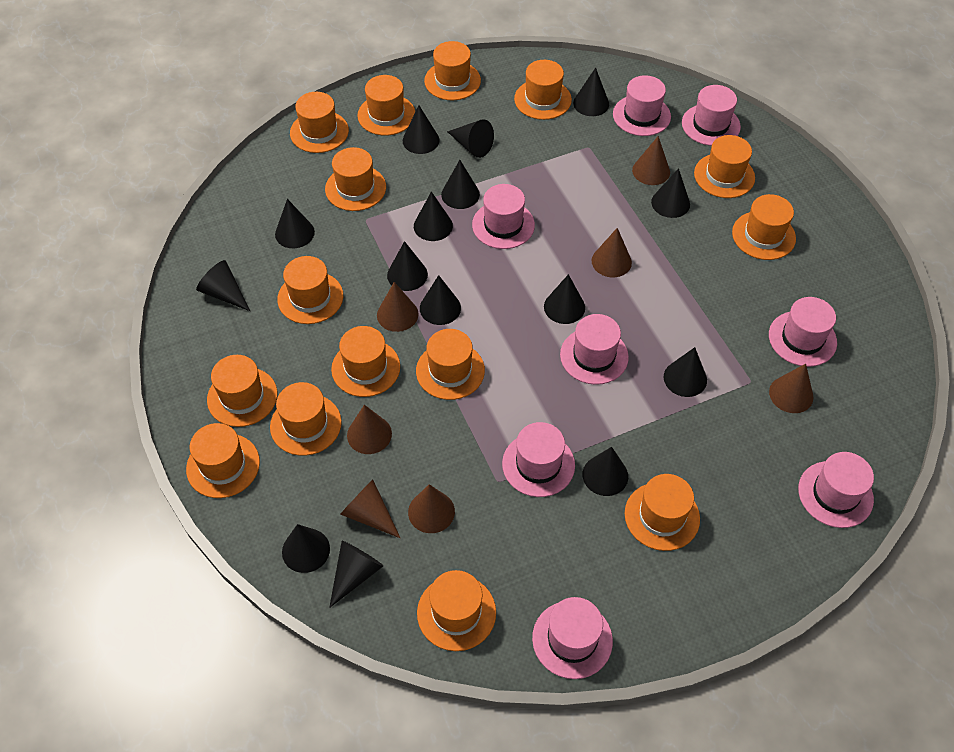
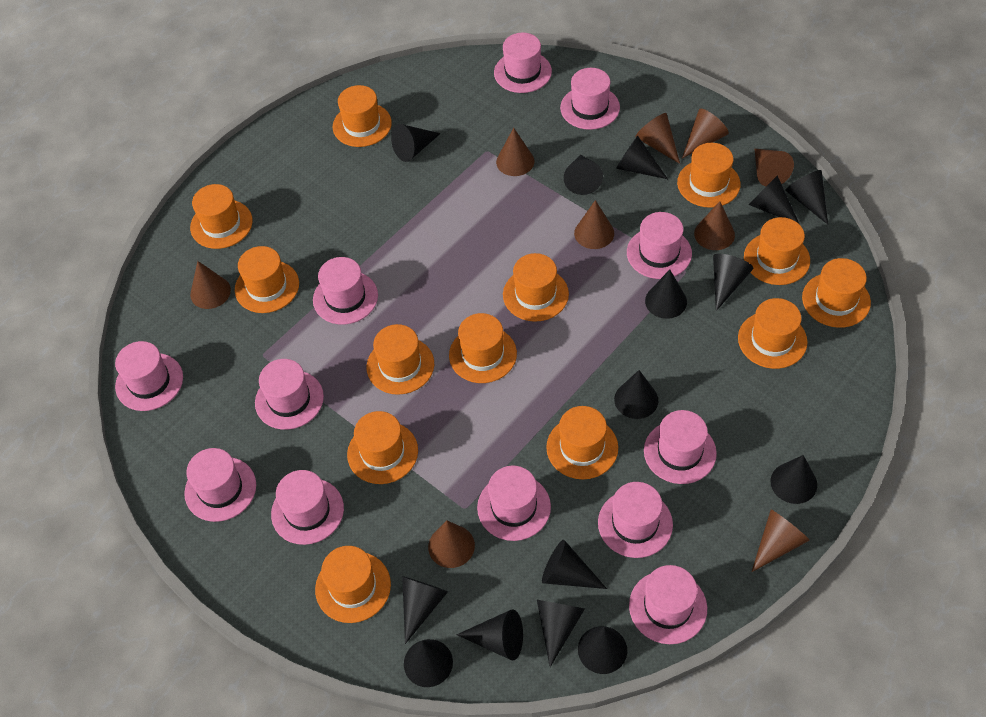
brown cone: 7 -> 9
orange hat: 15 -> 13
pink hat: 8 -> 12

